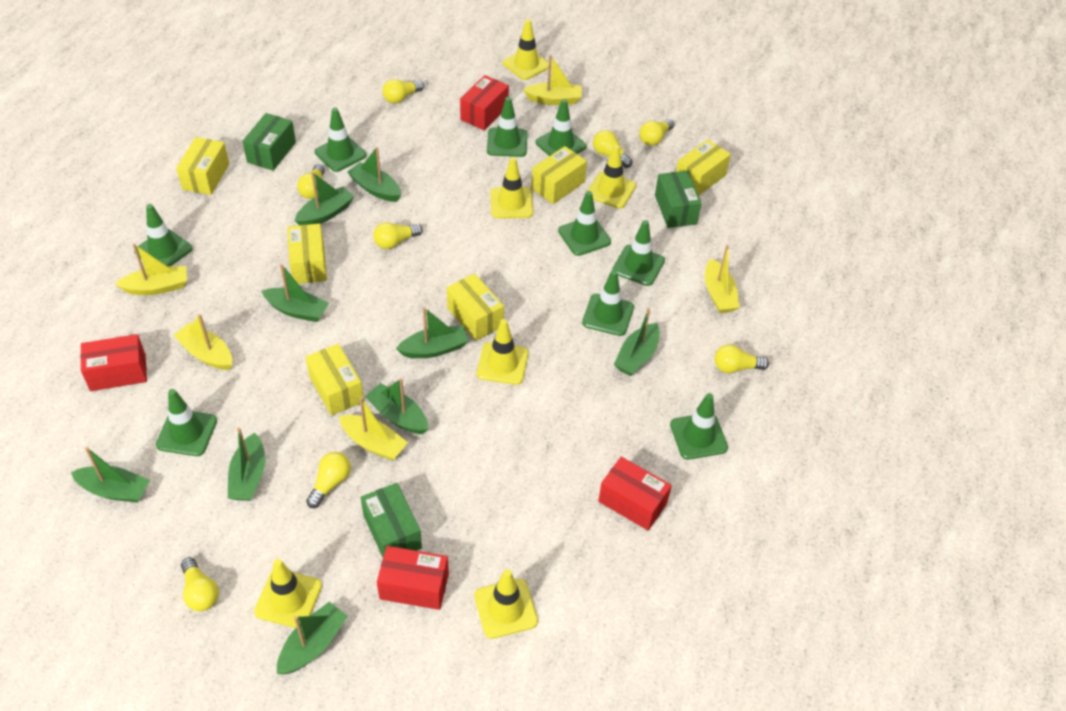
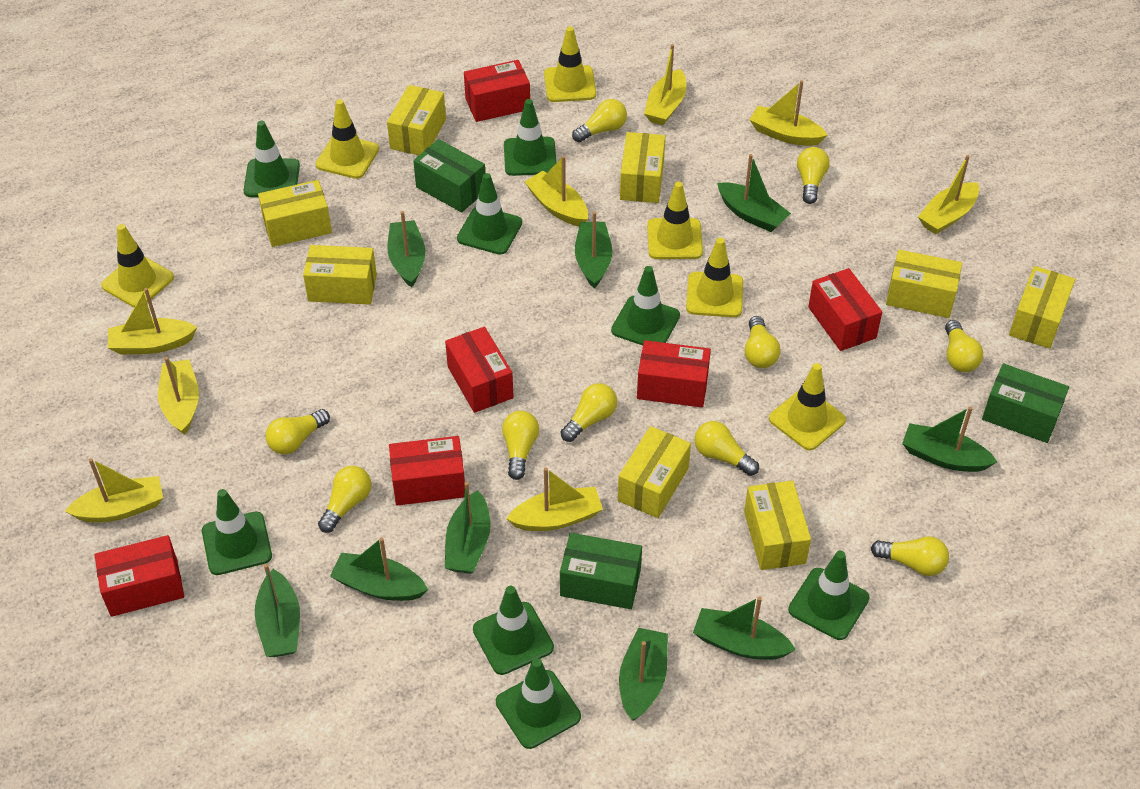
green traffic cone: 9 -> 8
red box: 4 -> 6
yellow boat: 5 -> 8
yellow box: 6 -> 8
yellow light bulb: 8 -> 10

